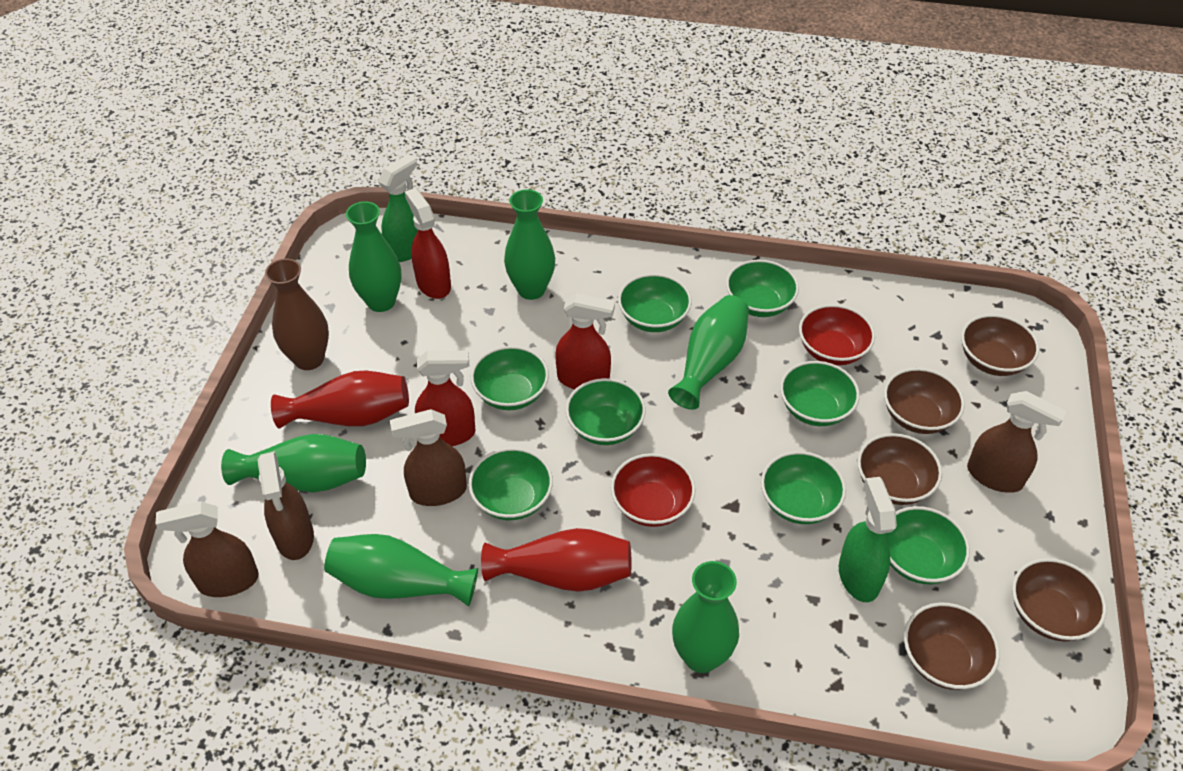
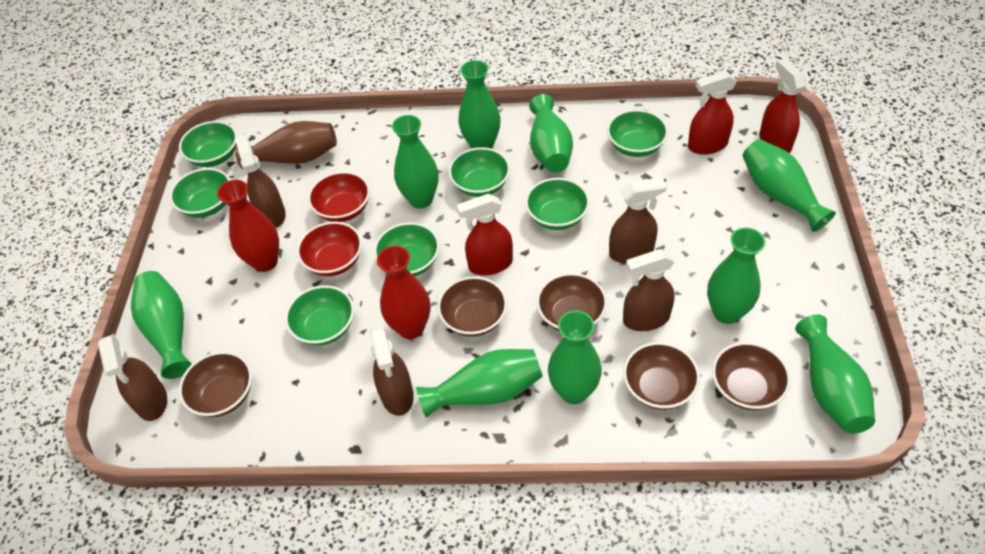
brown spray bottle: 4 -> 5
green bowl: 8 -> 7
green spray bottle: 2 -> 0
green vase: 6 -> 9

